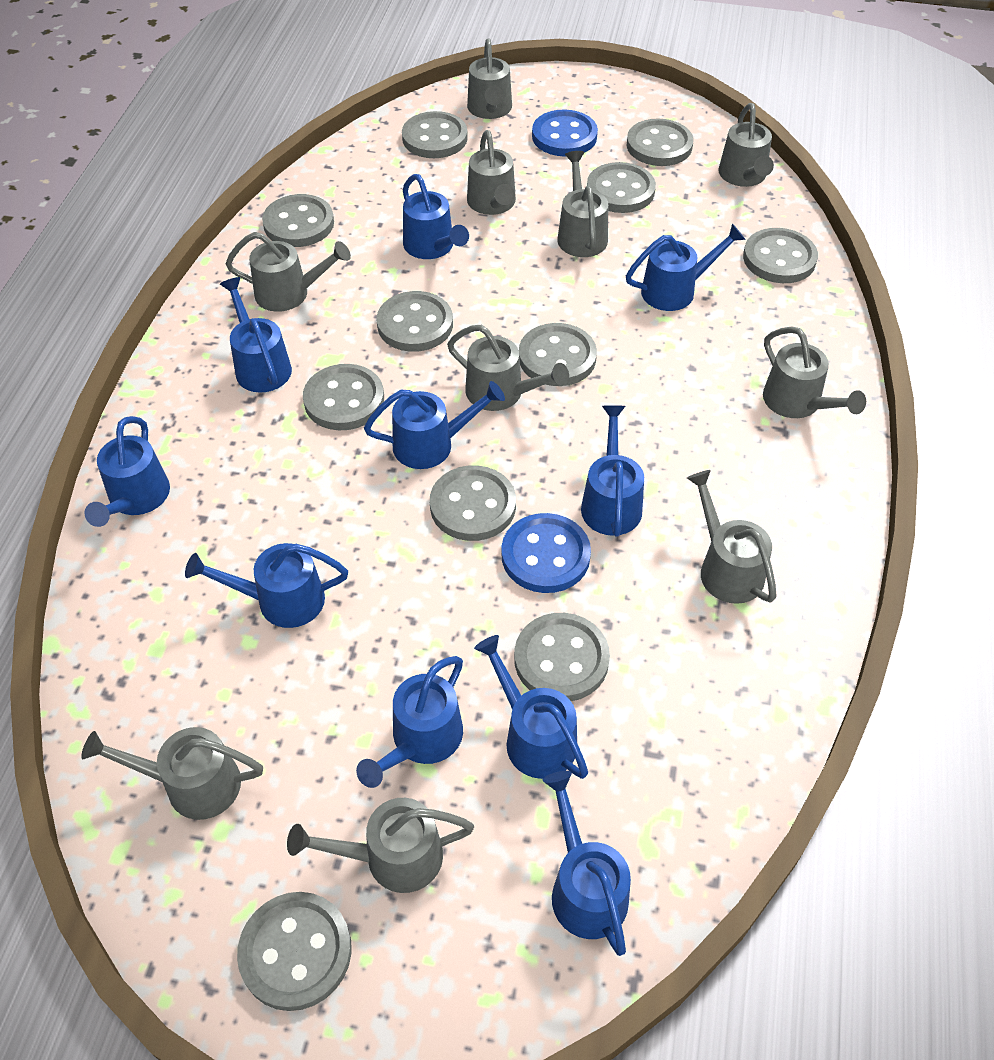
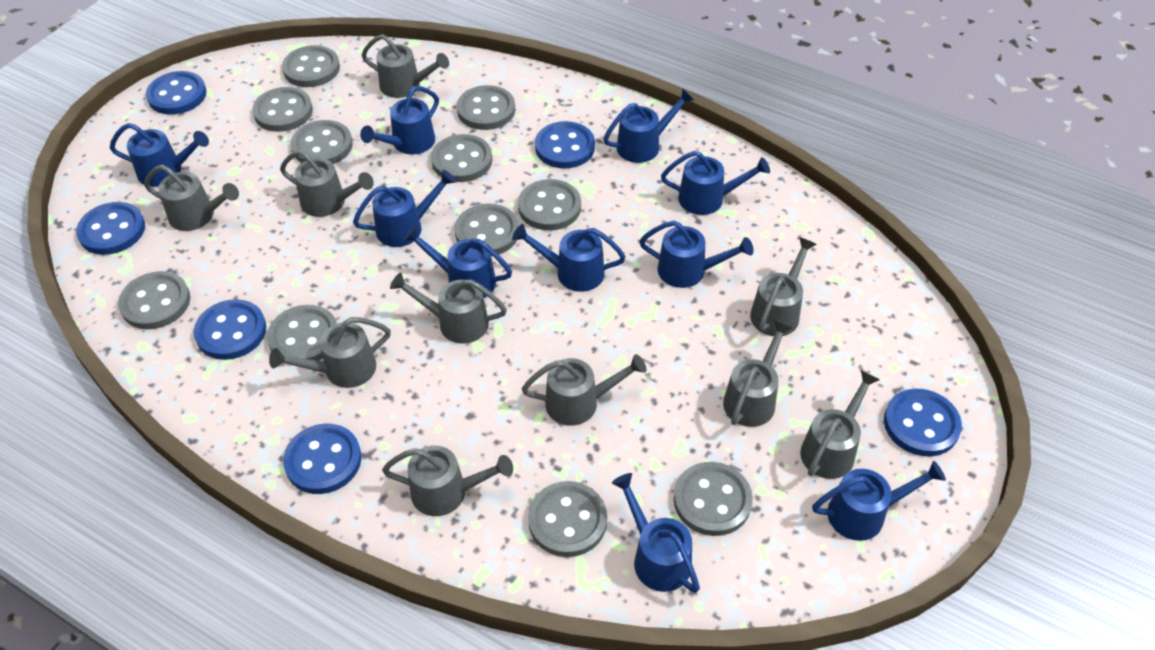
blue button: 2 -> 6

